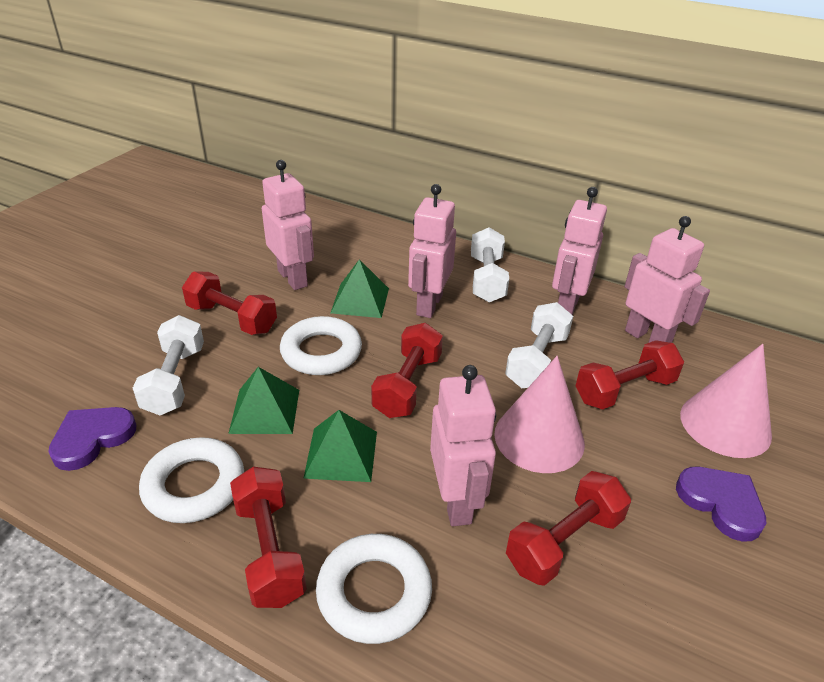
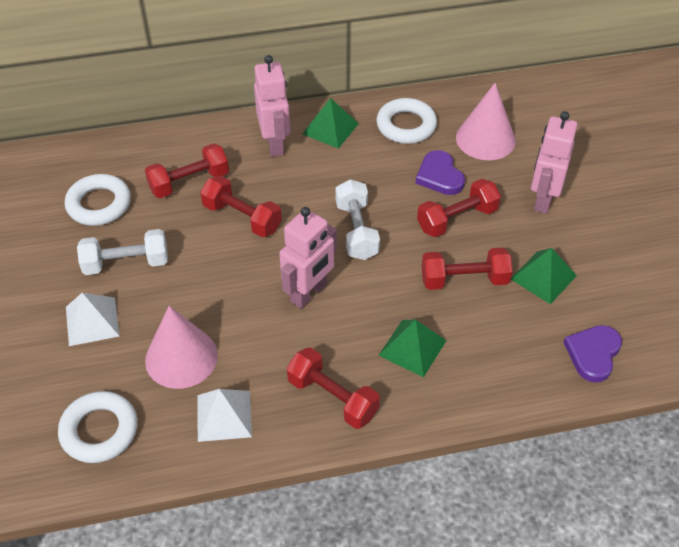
pink robot: 5 -> 3
white dumbbell: 3 -> 2
white pyramid: 0 -> 2

